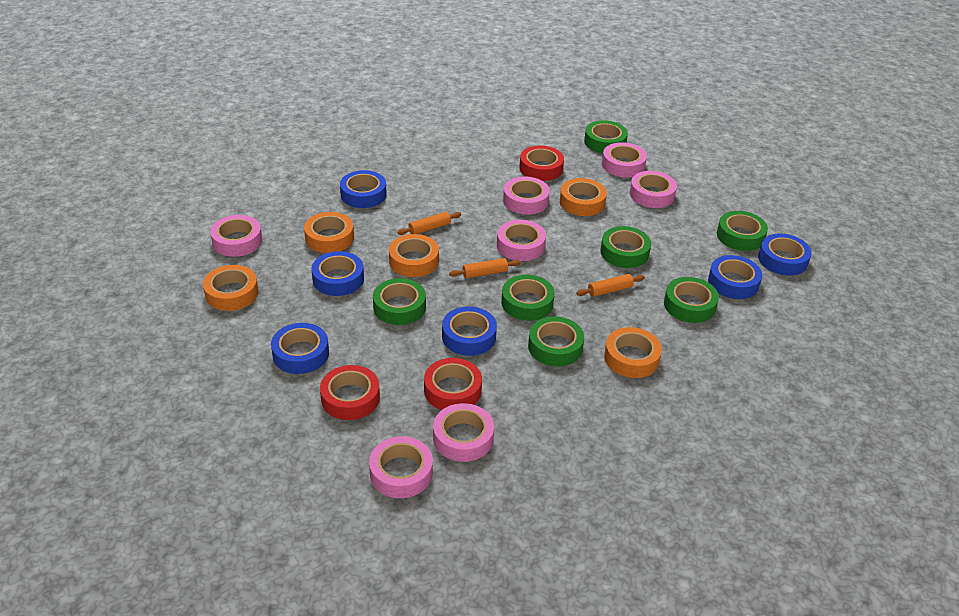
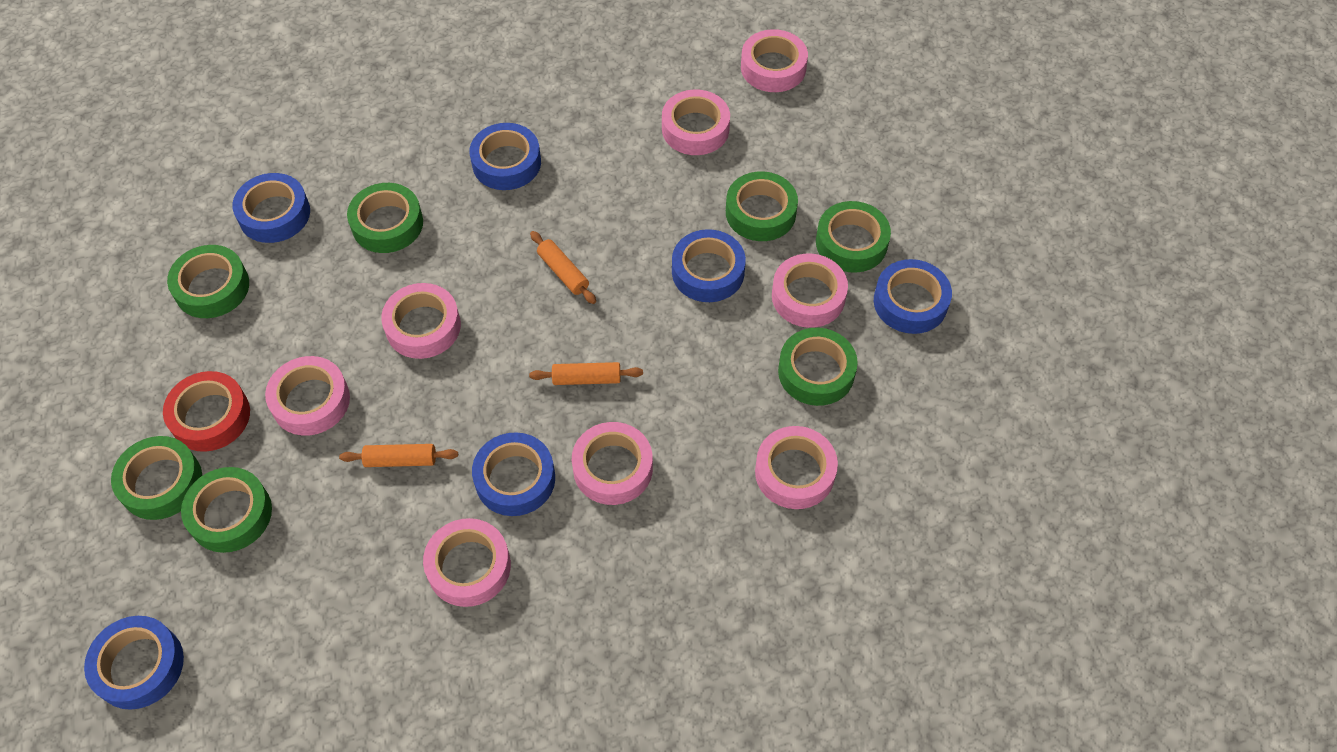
orange tape: 5 -> 0
pink tape: 7 -> 8
red tape: 3 -> 1

